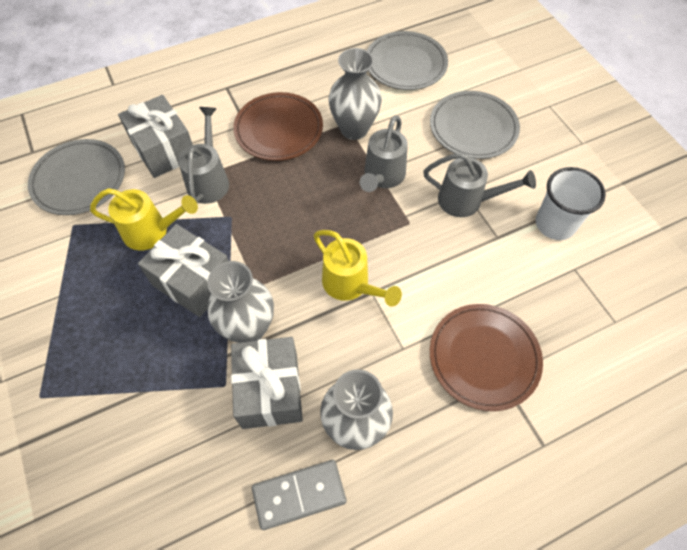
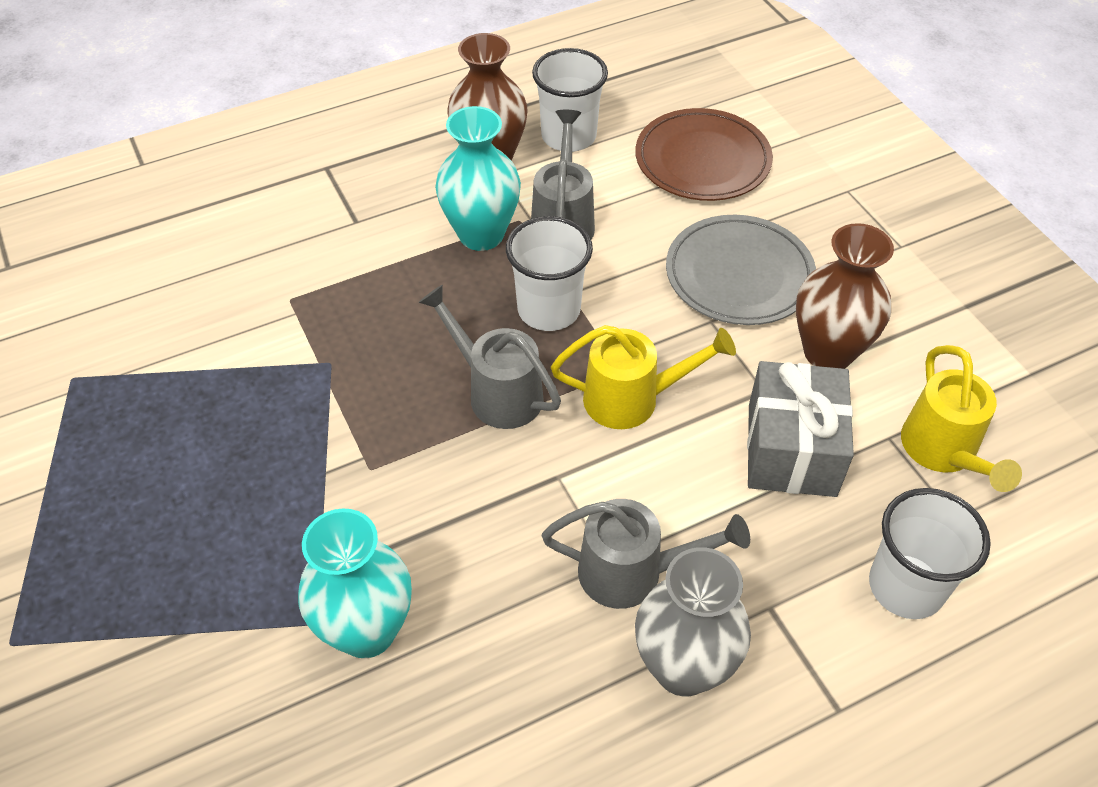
brown plate: 2 -> 1
brown vase: 0 -> 2
grey domino: 1 -> 0
grey gift: 3 -> 1
grey plate: 3 -> 1
grey vase: 3 -> 1
turquoise vase: 0 -> 2
white cup: 1 -> 3

